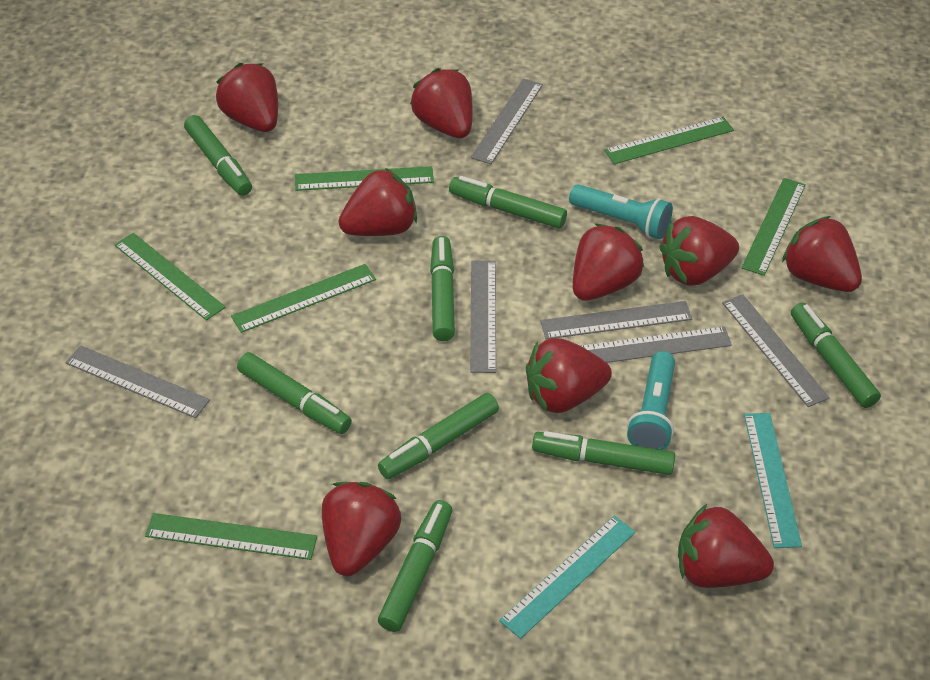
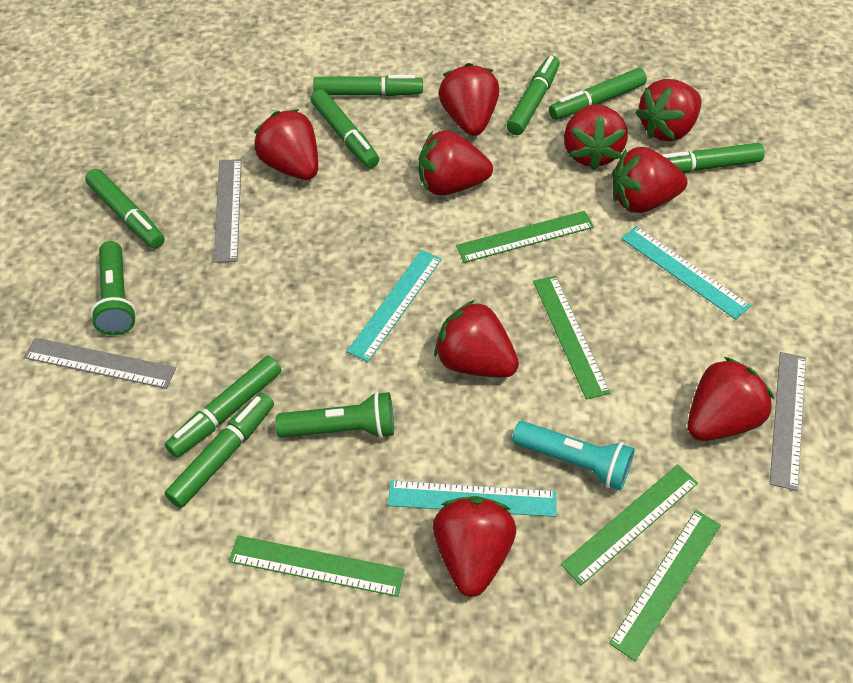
green flashlight: 0 -> 2
green ruler: 6 -> 5
grey ruler: 6 -> 3
turquoise flashlight: 2 -> 1
turquoise ruler: 2 -> 3

